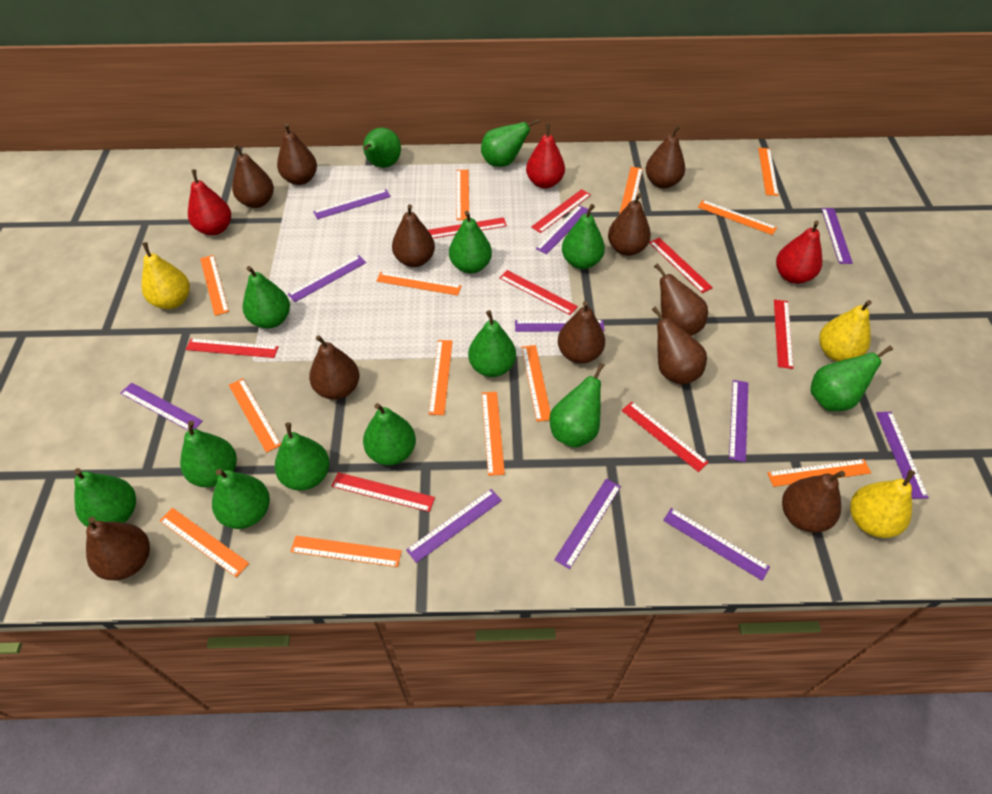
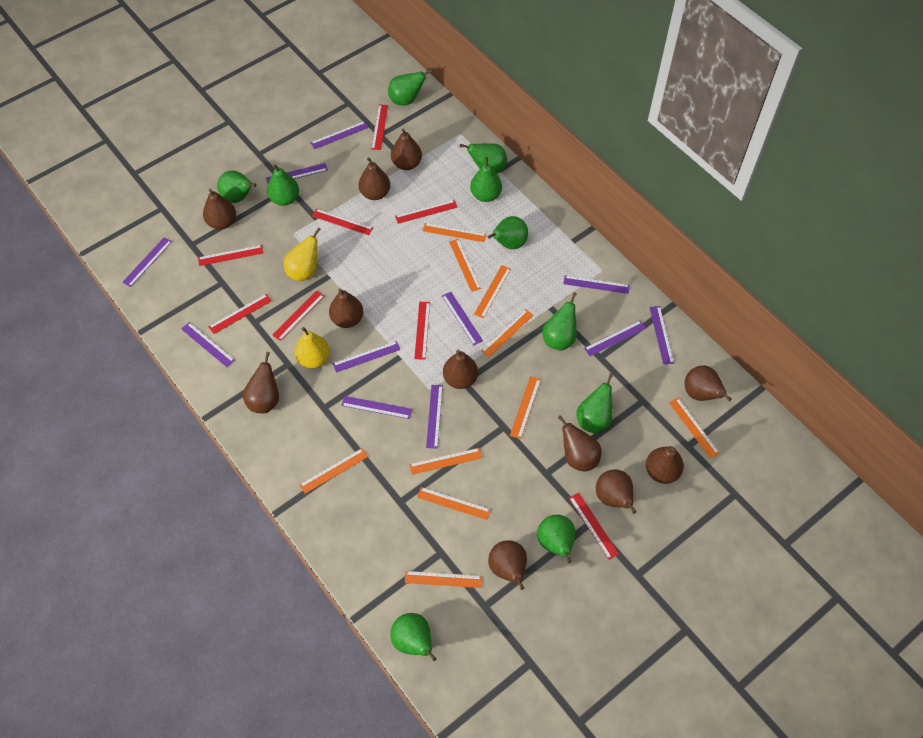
green pear: 13 -> 10
orange ruler: 13 -> 10
red pear: 3 -> 0
yellow pear: 3 -> 2

